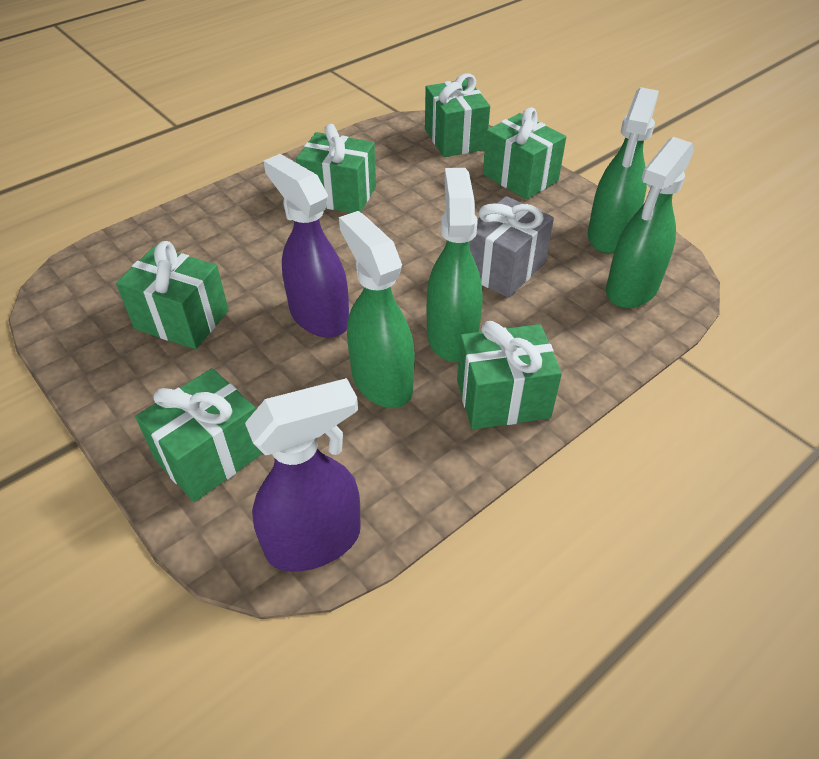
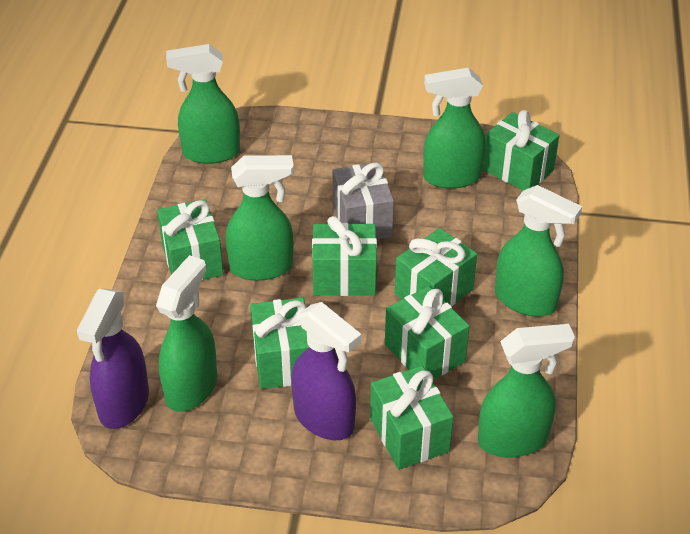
green gift: 6 -> 7
green spray bottle: 4 -> 6

